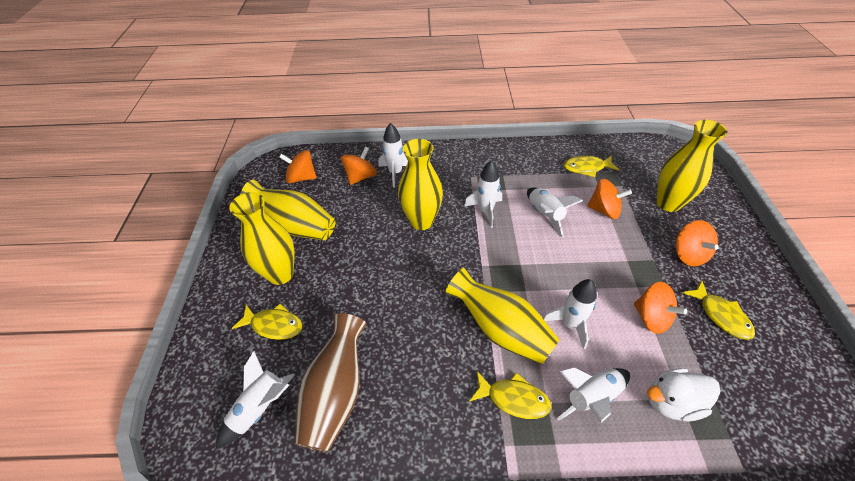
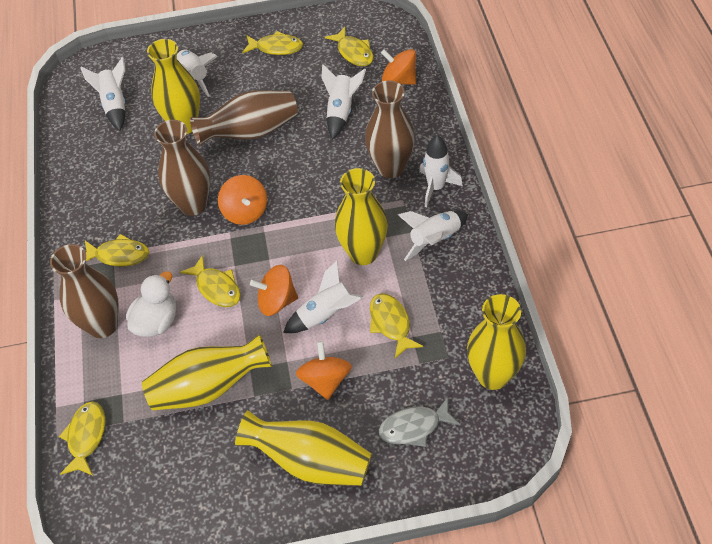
brown vase: 1 -> 4
grey fish: 0 -> 1
orange spinning top: 5 -> 4
yellow fish: 4 -> 6

